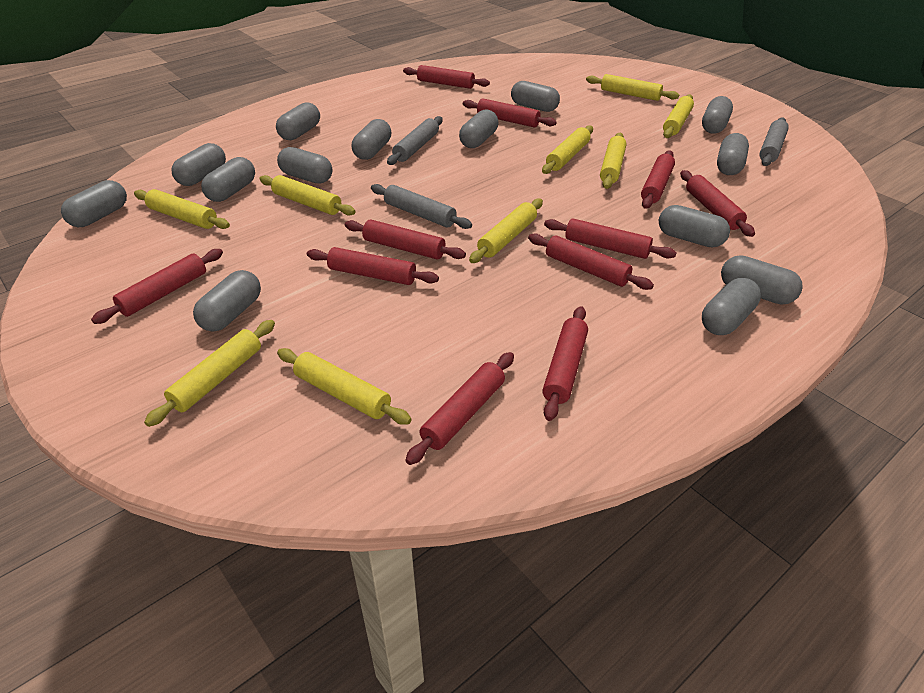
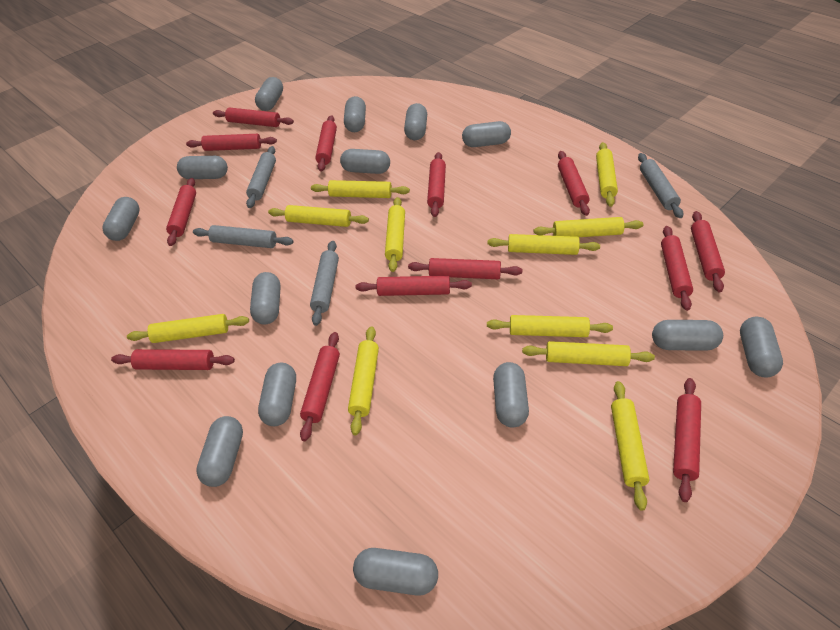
grey rolling pin: 3 -> 4
red rolling pin: 11 -> 13
yellow rolling pin: 9 -> 11

